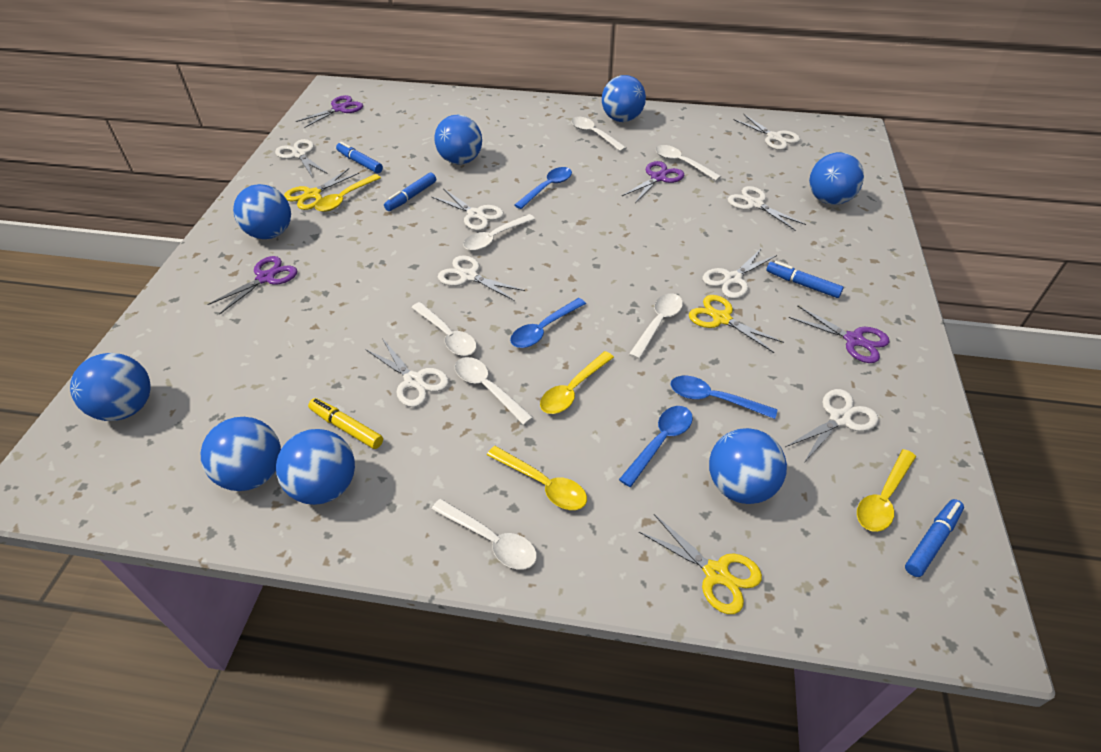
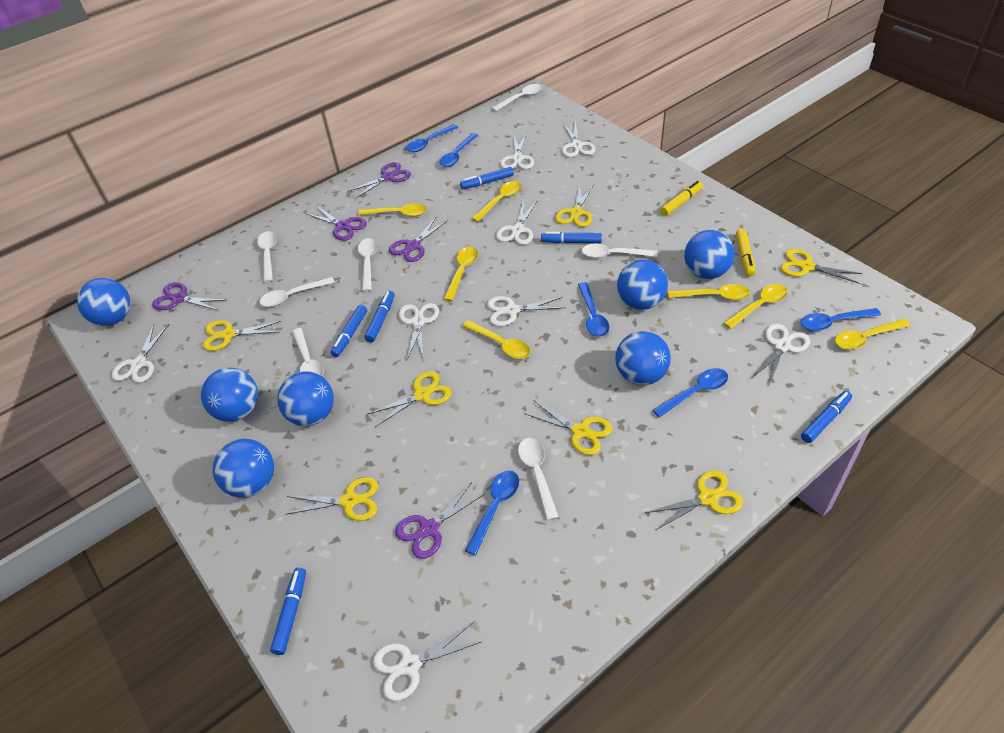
blue ball: 8 -> 7
blue marker: 4 -> 6
blue spoon: 4 -> 6
purple scissors: 4 -> 5
yellow marker: 1 -> 2
yellow scissors: 3 -> 7
yellow spoon: 4 -> 7

